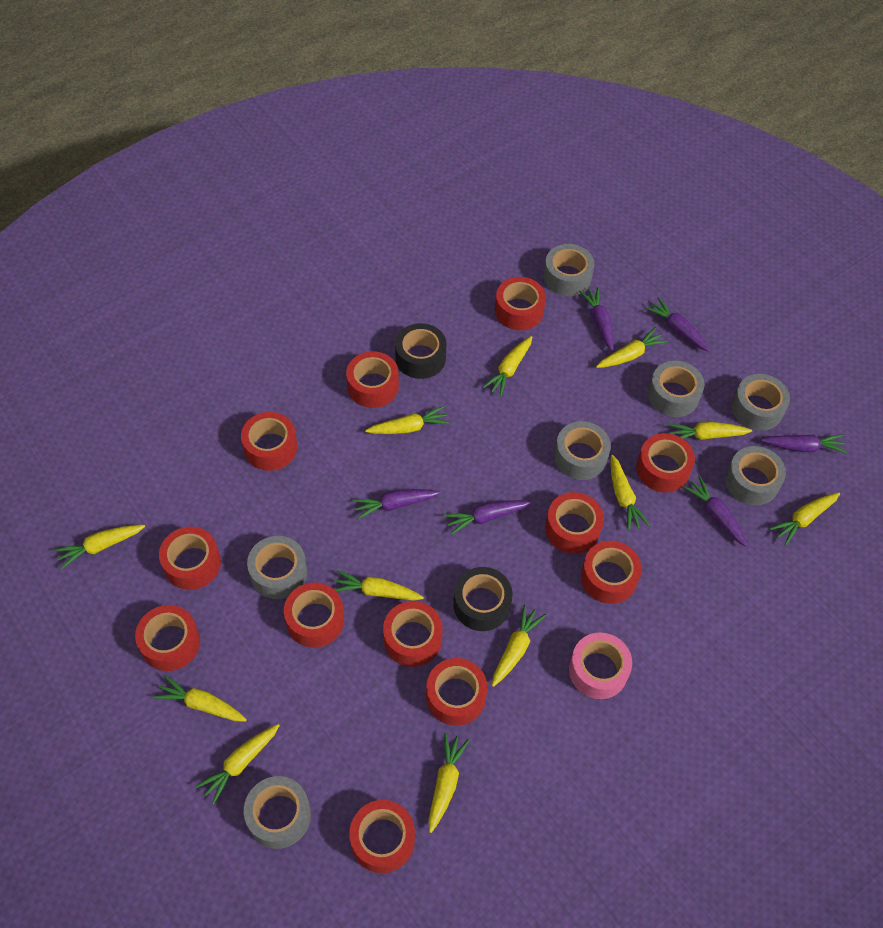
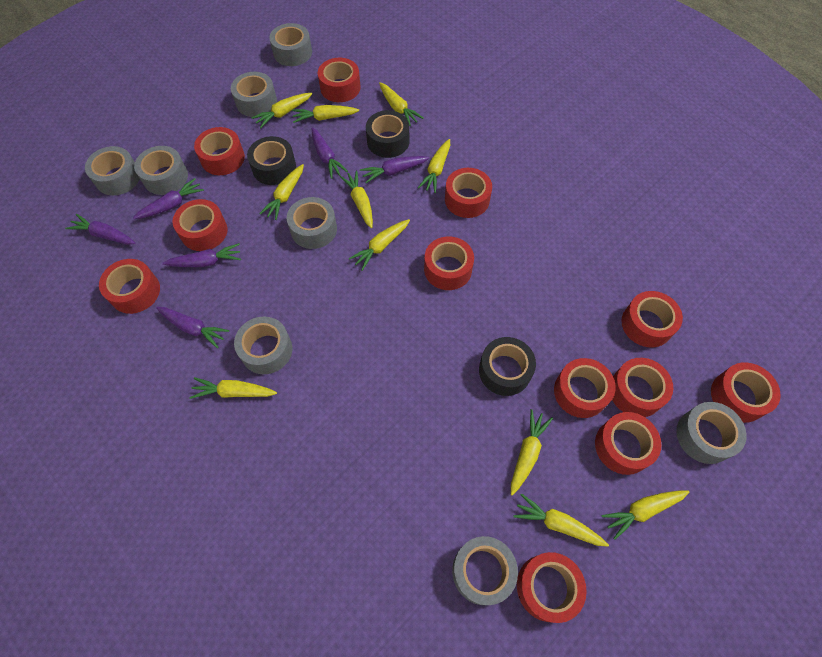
black tape: 2 -> 3
grey tape: 7 -> 8
pink tape: 1 -> 0
yellow carrot: 12 -> 11

